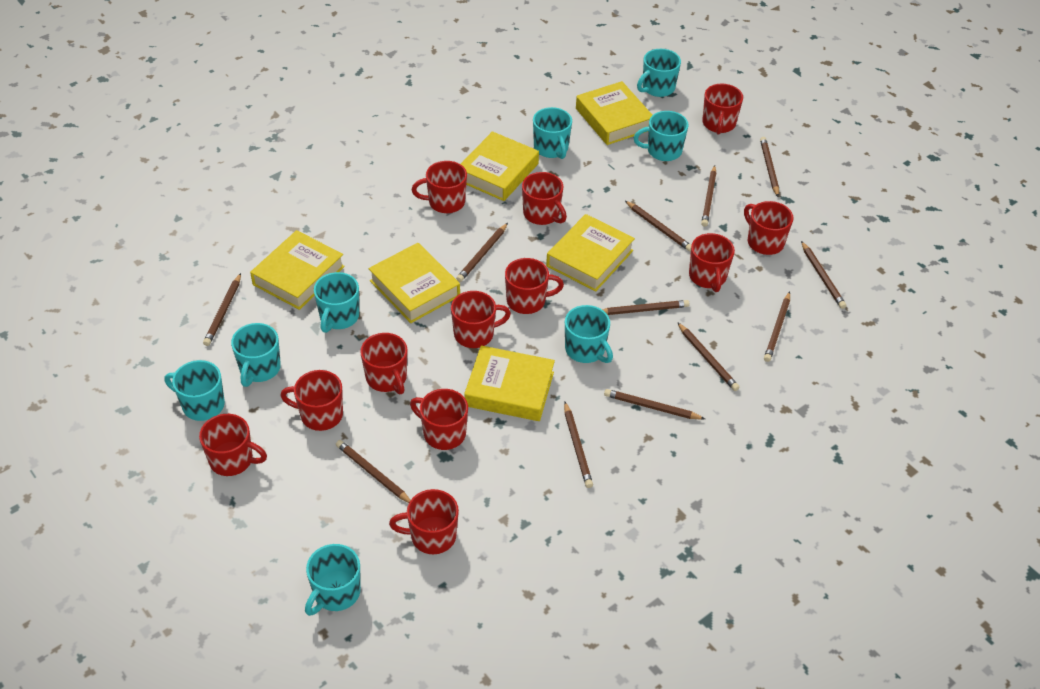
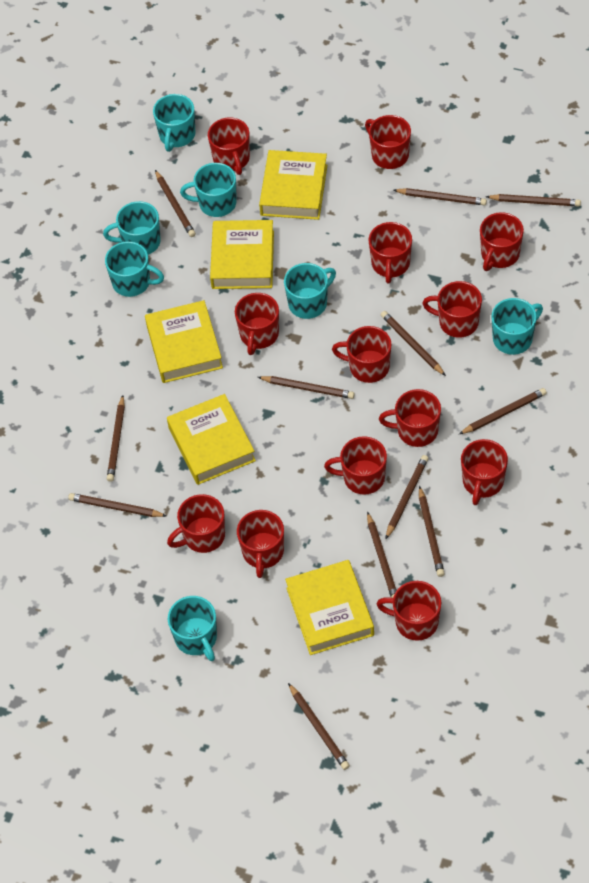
red mug: 12 -> 13
turquoise mug: 8 -> 7
yellow book: 6 -> 5

